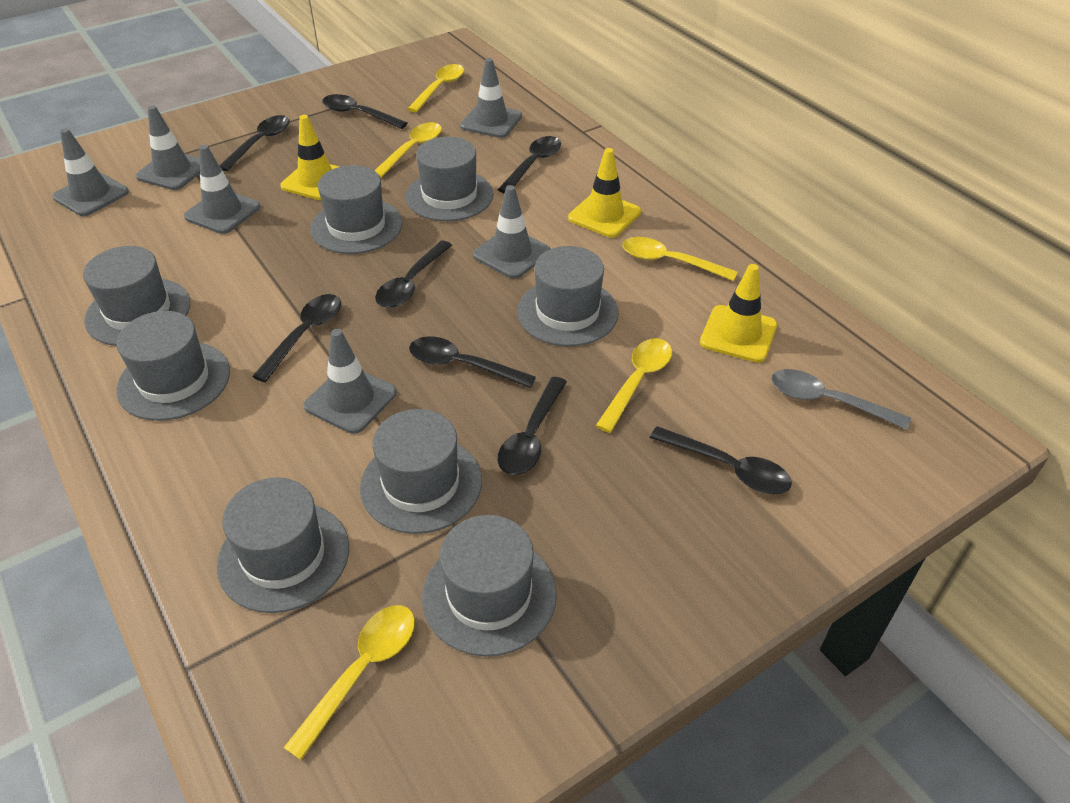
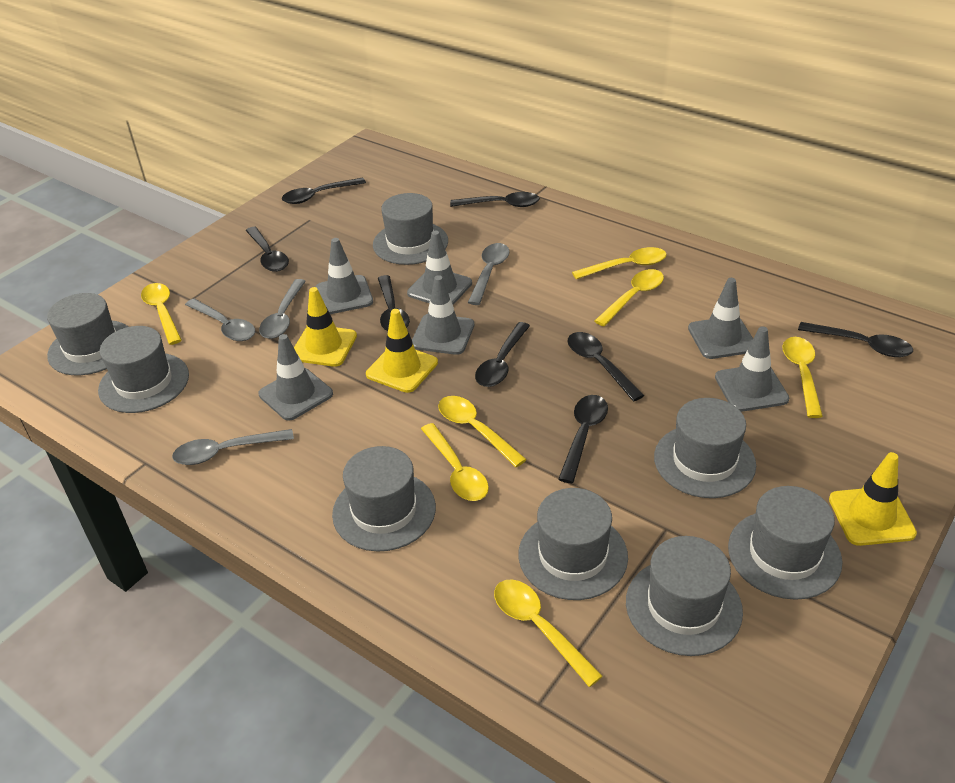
grey spoon: 1 -> 4
yellow spoon: 5 -> 7

